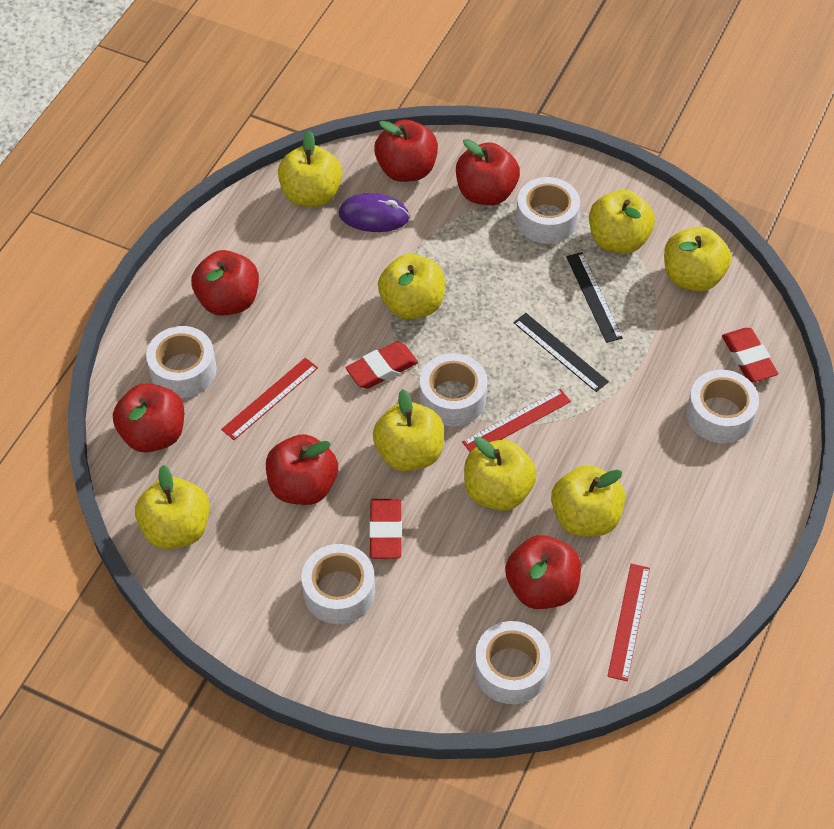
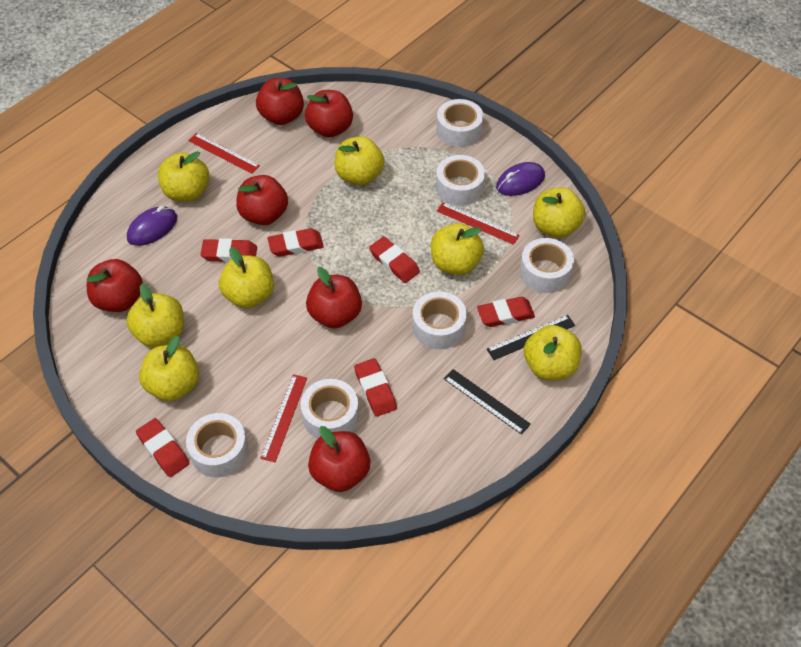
purple mouse: 1 -> 2
red eraser: 3 -> 6

